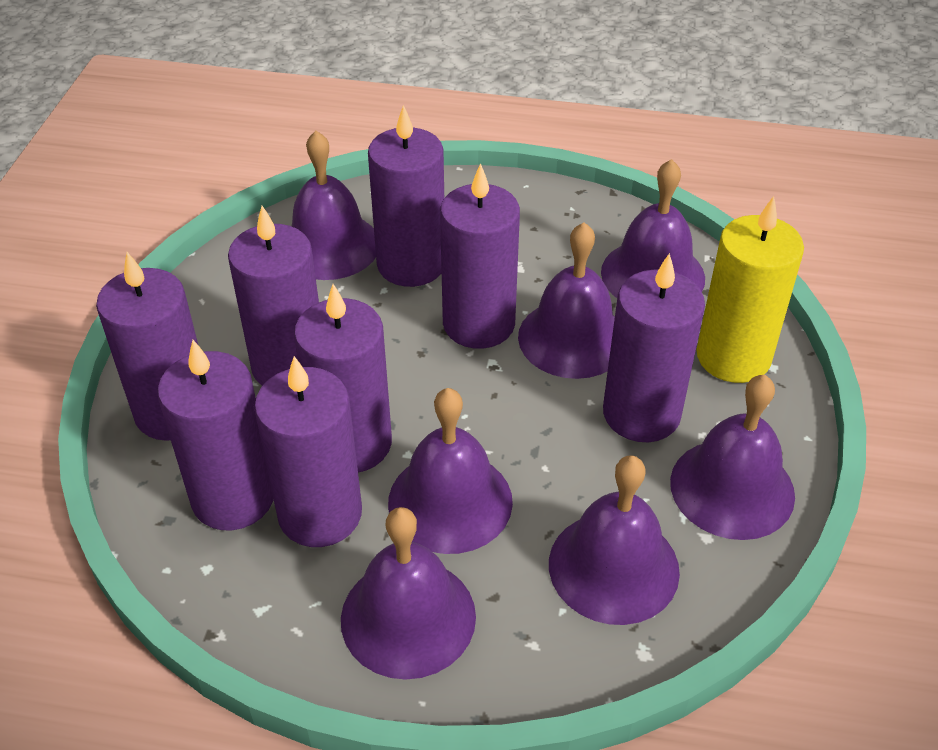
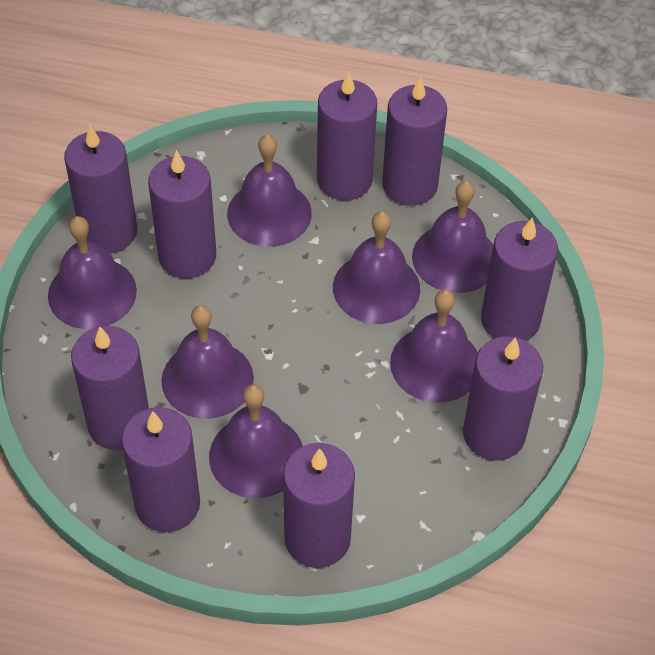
purple candle: 8 -> 9
yellow candle: 1 -> 0

